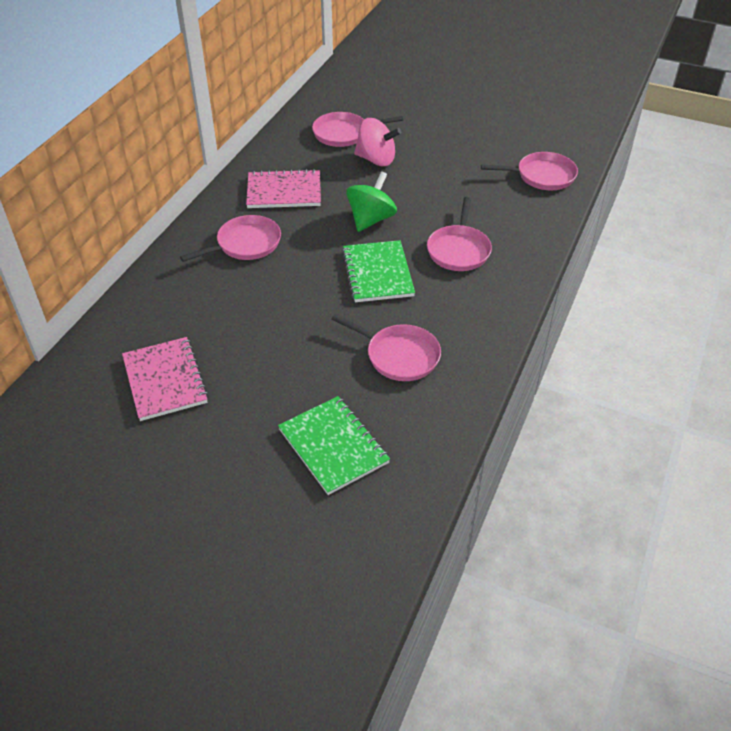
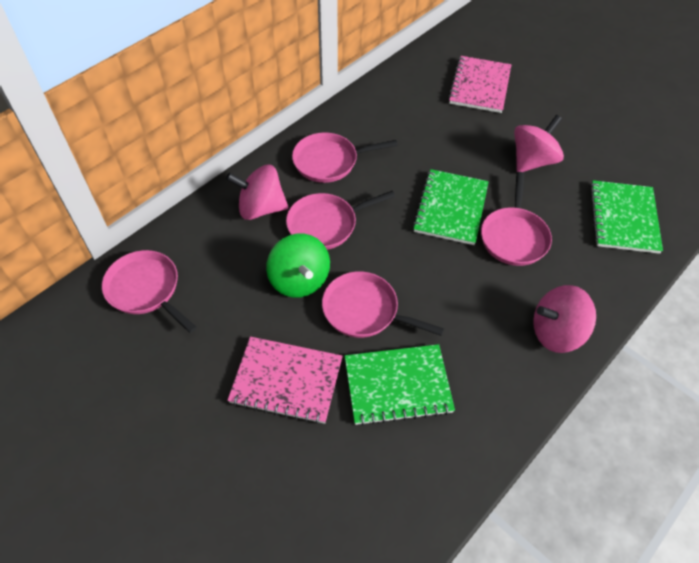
green notebook: 2 -> 3
pink spinning top: 1 -> 3

